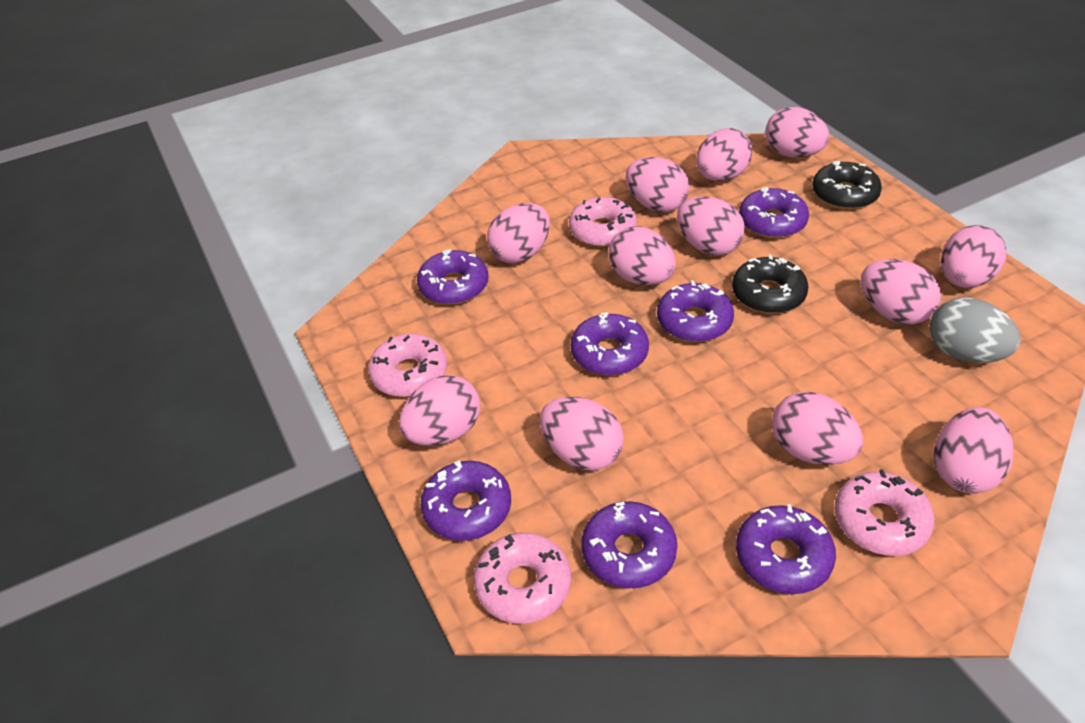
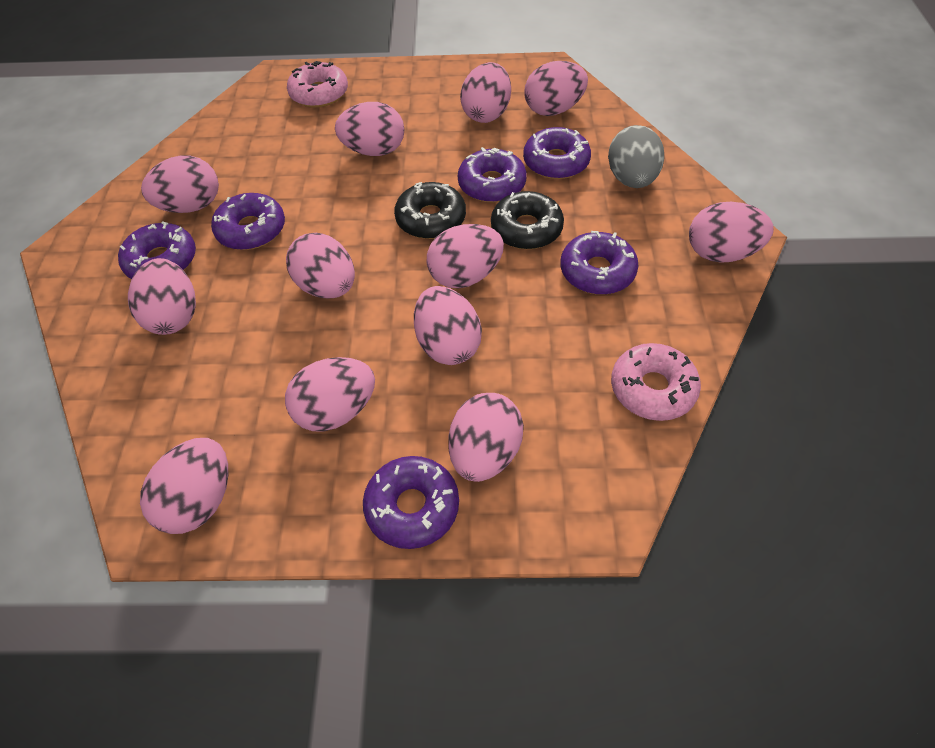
pink donut: 4 -> 2
purple donut: 7 -> 6

